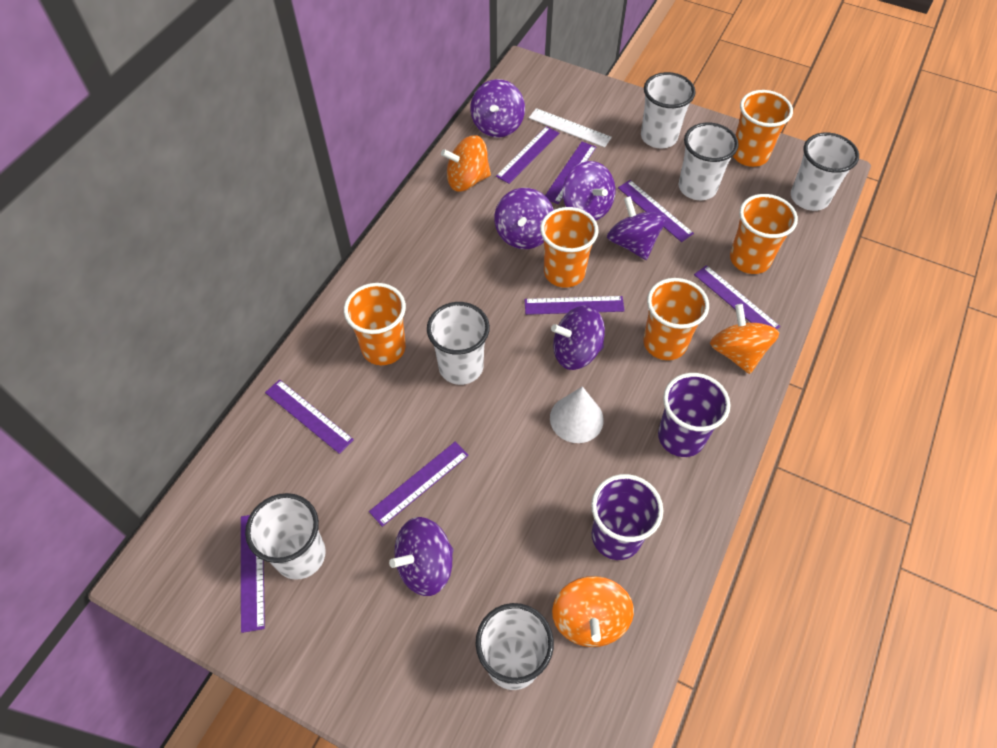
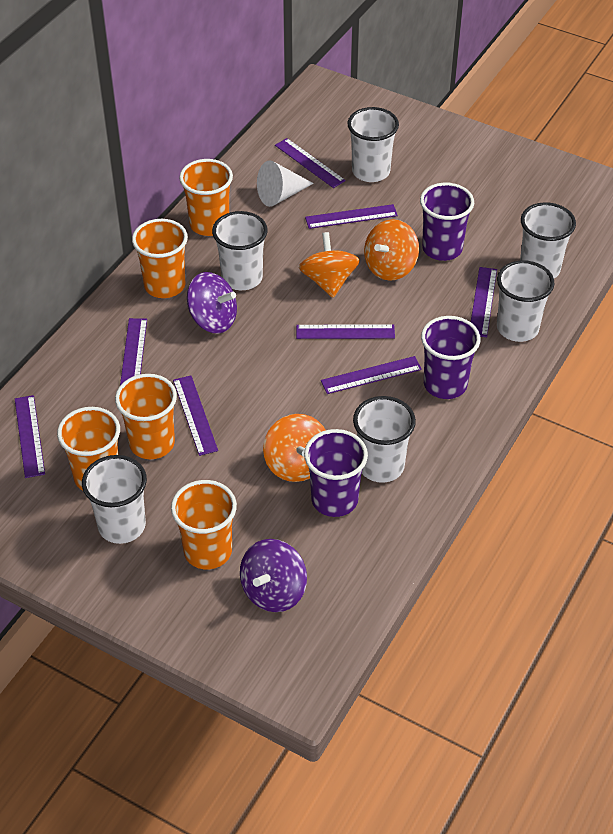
purple cup: 2 -> 3
purple spinning top: 6 -> 2
white ruler: 1 -> 0

